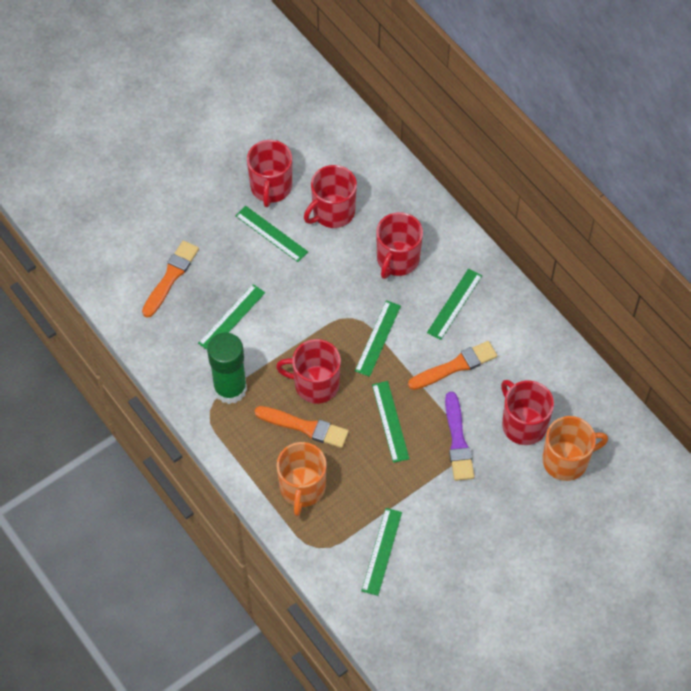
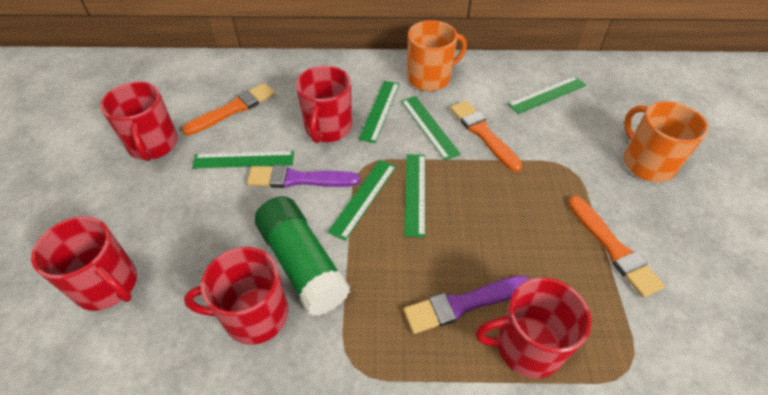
purple brush: 1 -> 2

